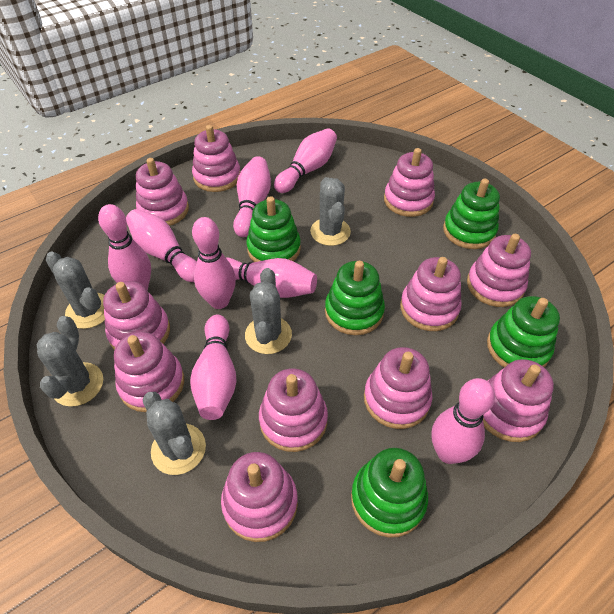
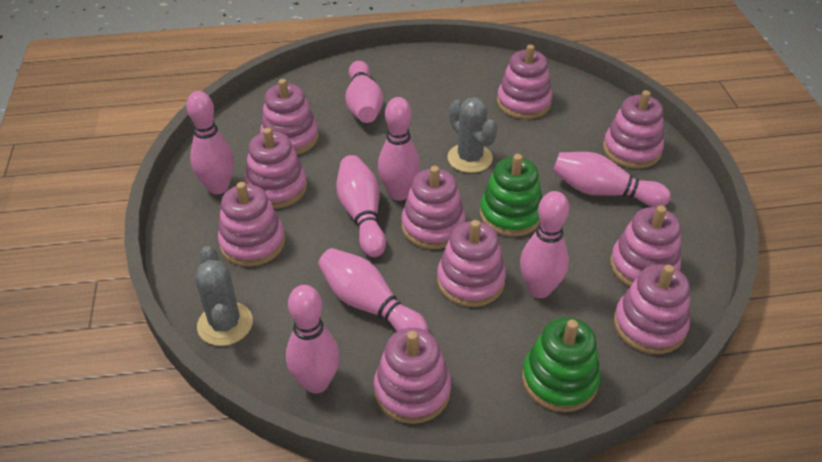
green stacking toy: 5 -> 2
grey cactus: 5 -> 2
pink stacking toy: 11 -> 10

